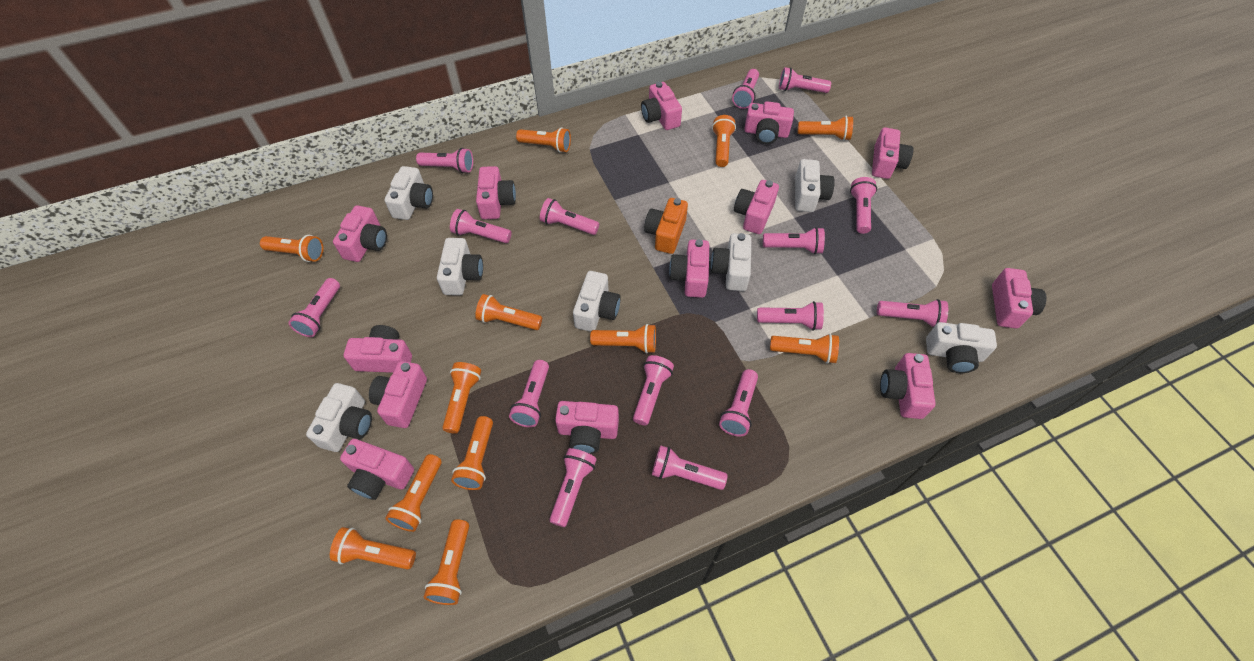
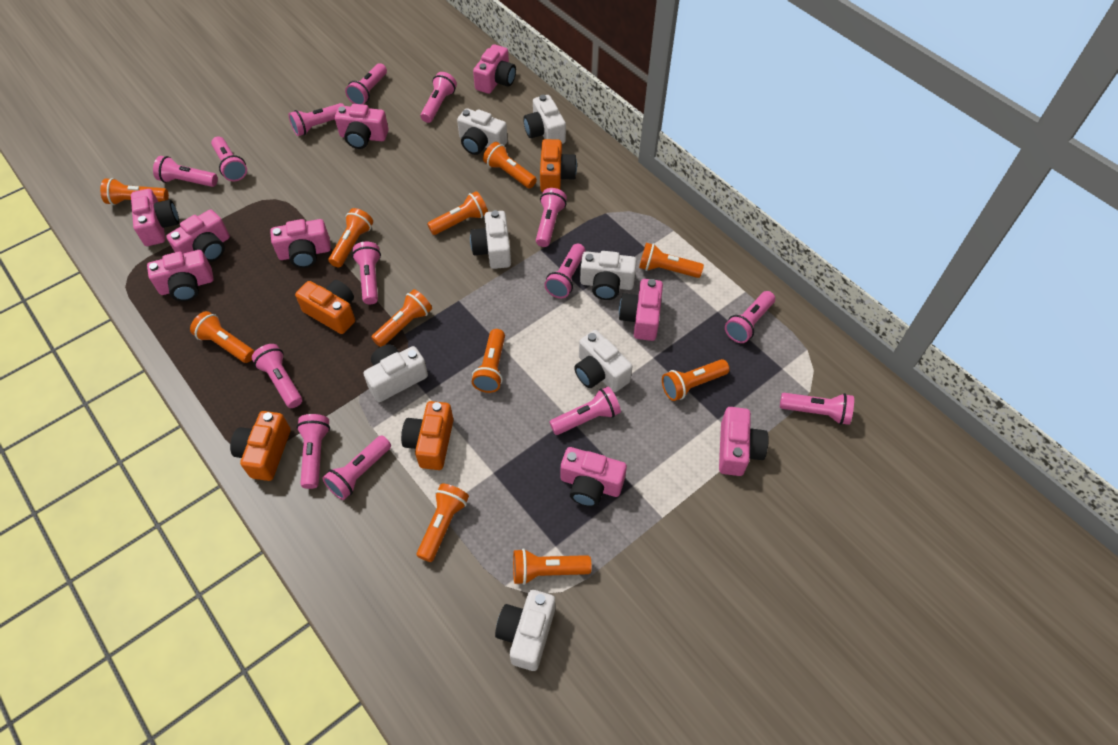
orange camera: 1 -> 4
orange flashlight: 12 -> 11
pink camera: 13 -> 9
pink flashlight: 15 -> 14

